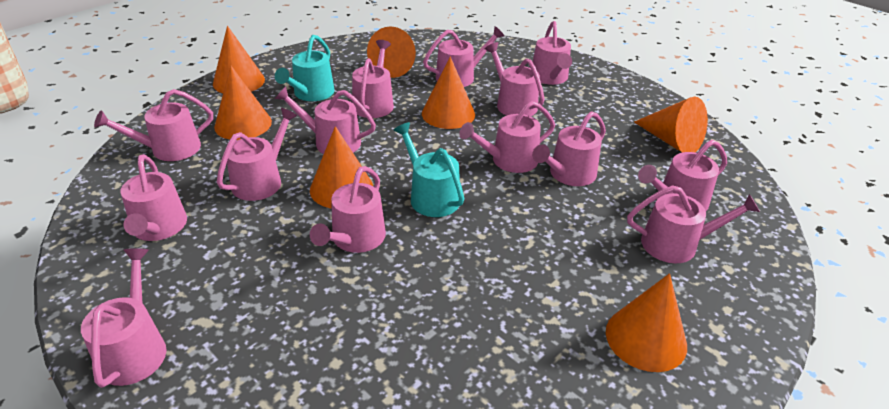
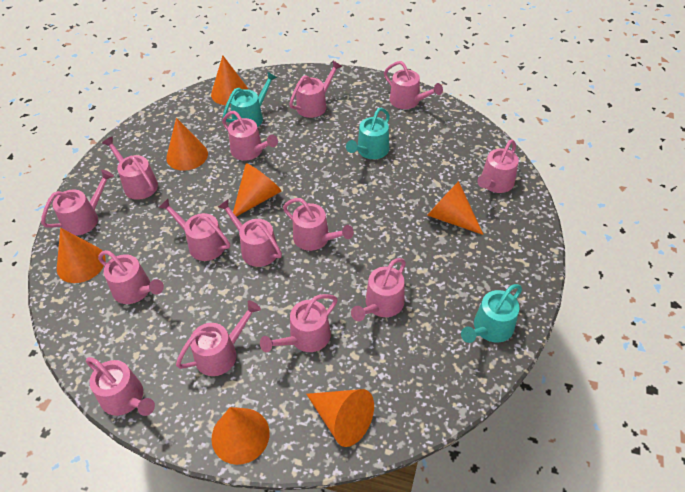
turquoise watering can: 2 -> 3

